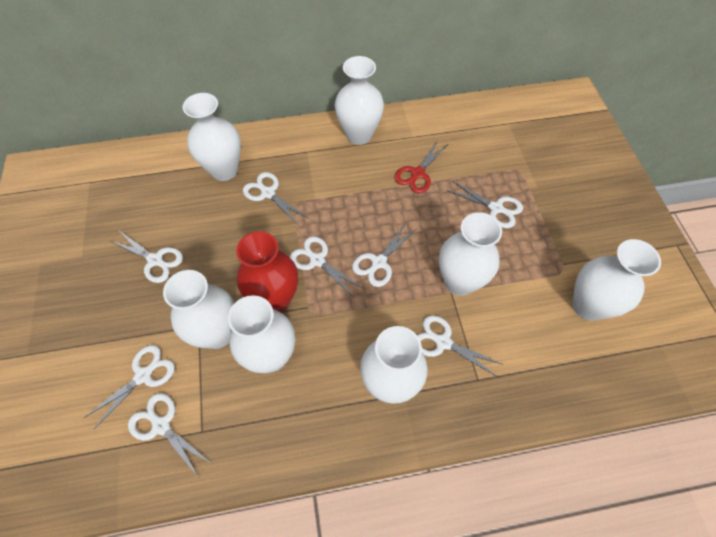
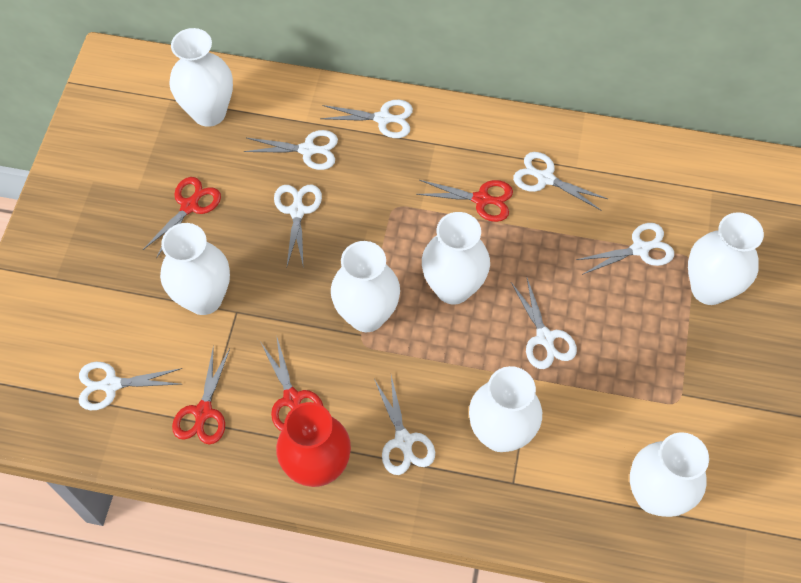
red scissors: 1 -> 4

